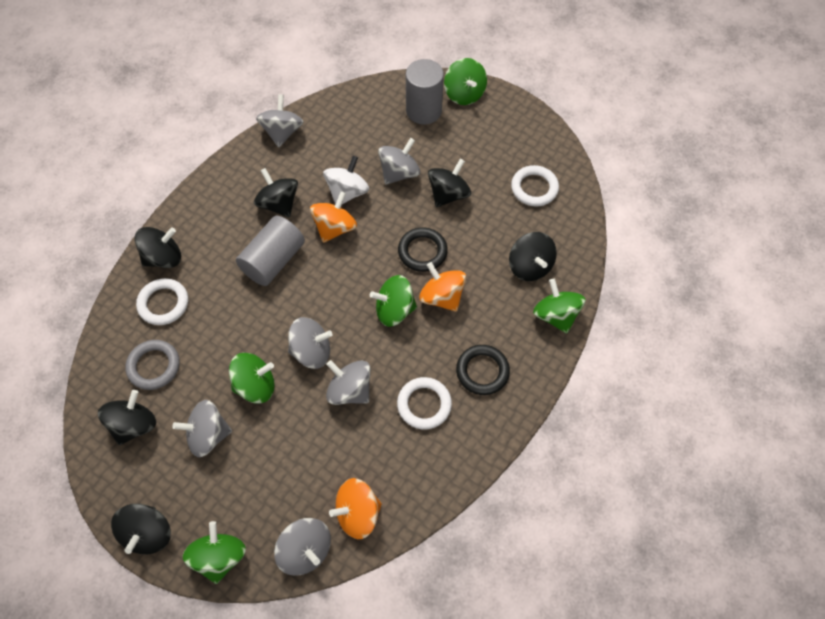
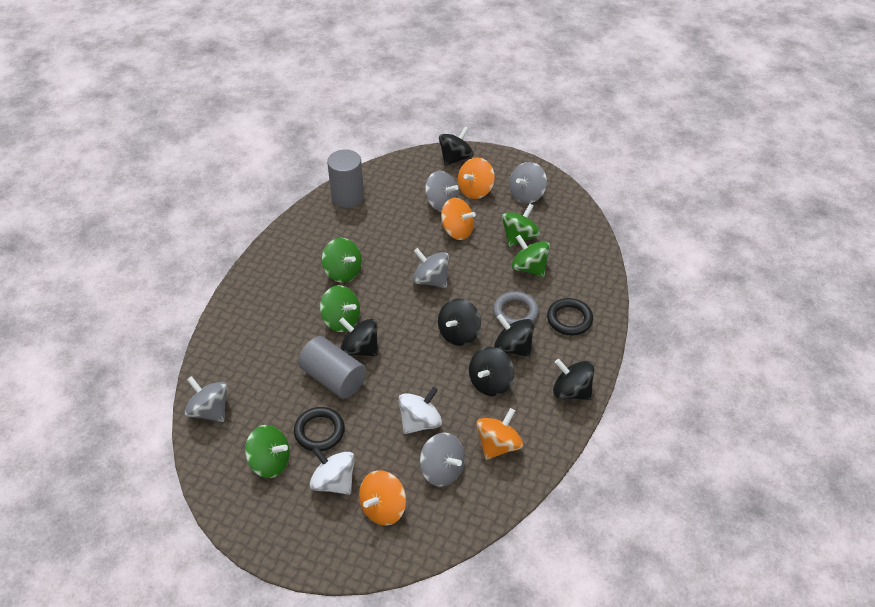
grey spinning top: 6 -> 5
orange spinning top: 3 -> 4
white ring: 3 -> 0
white spinning top: 1 -> 2

